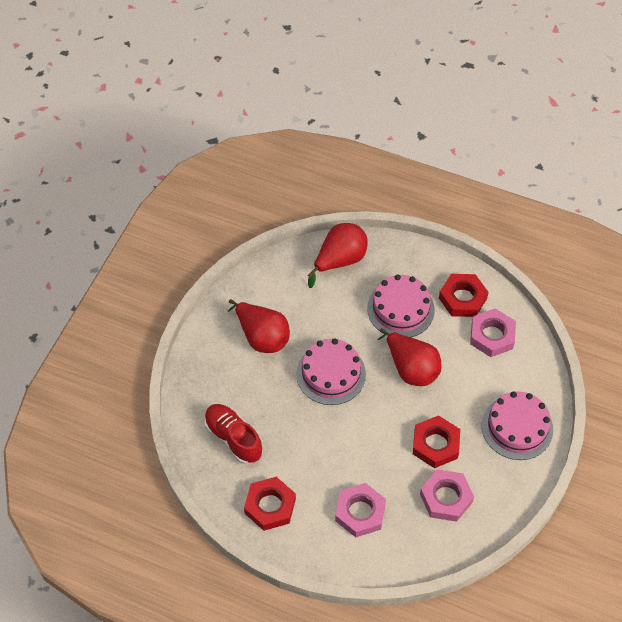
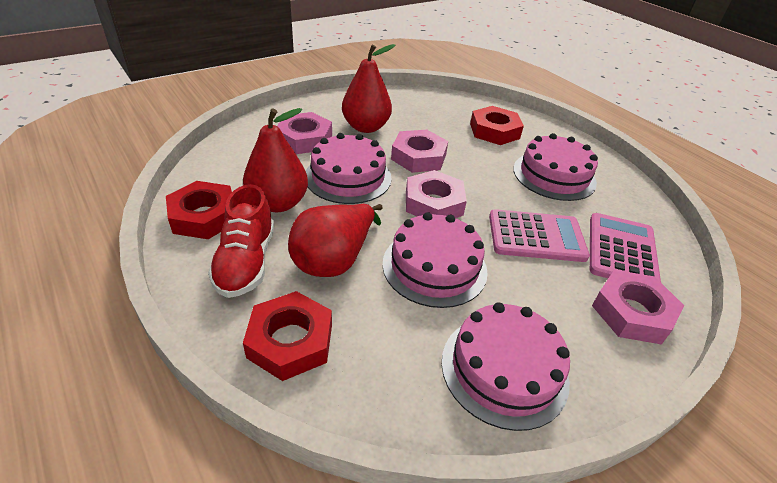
pink cake: 3 -> 4
pink calculator: 0 -> 2
pink nut: 3 -> 4

